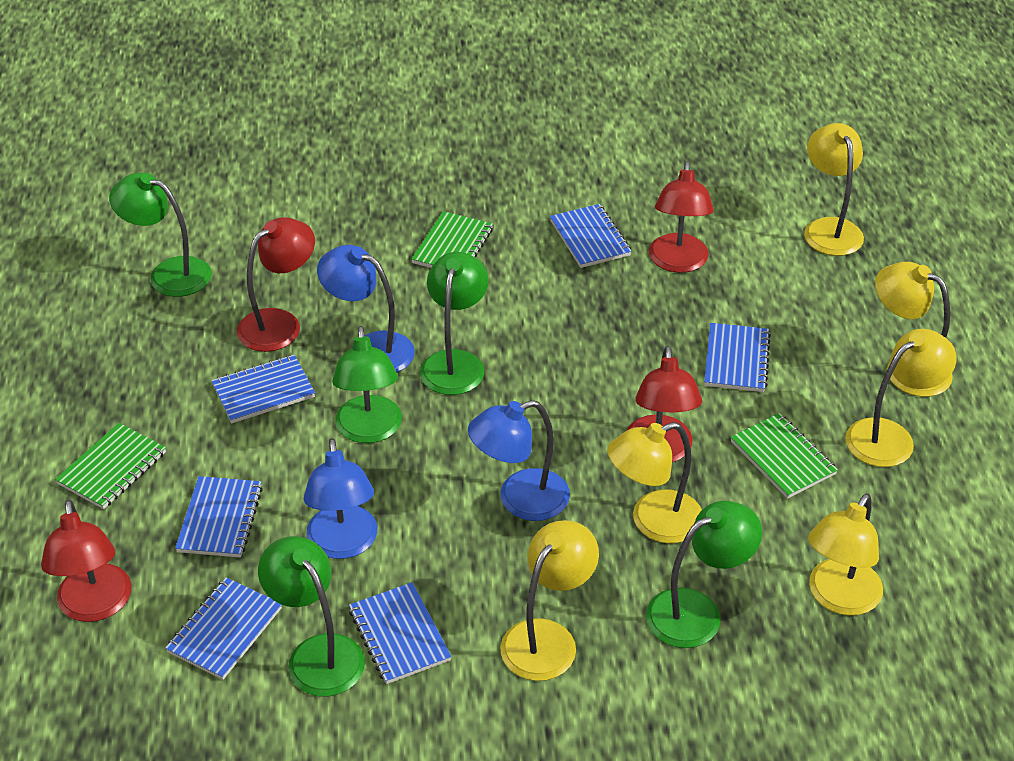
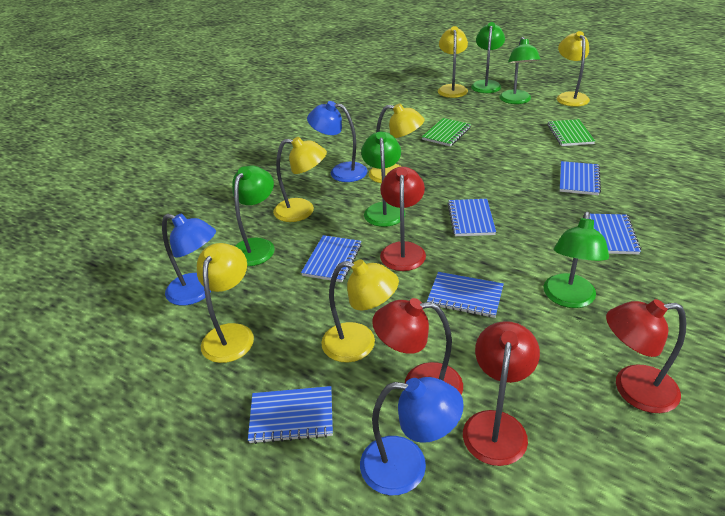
green notebook: 3 -> 2

